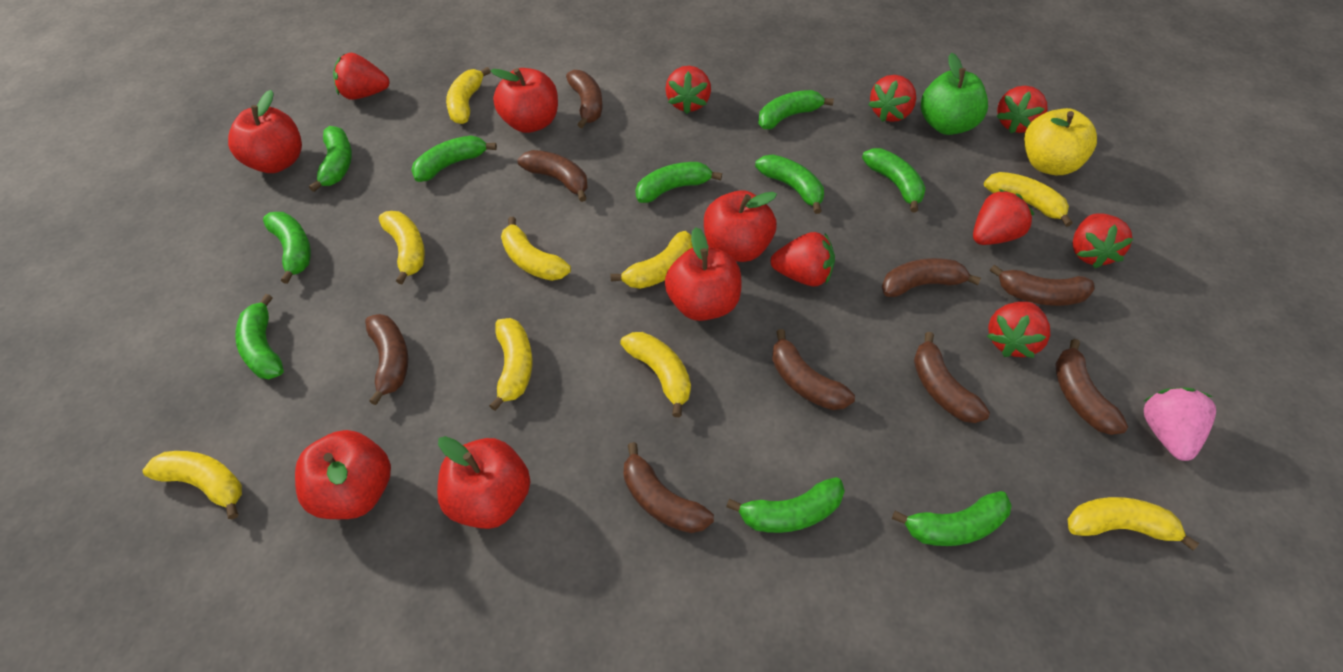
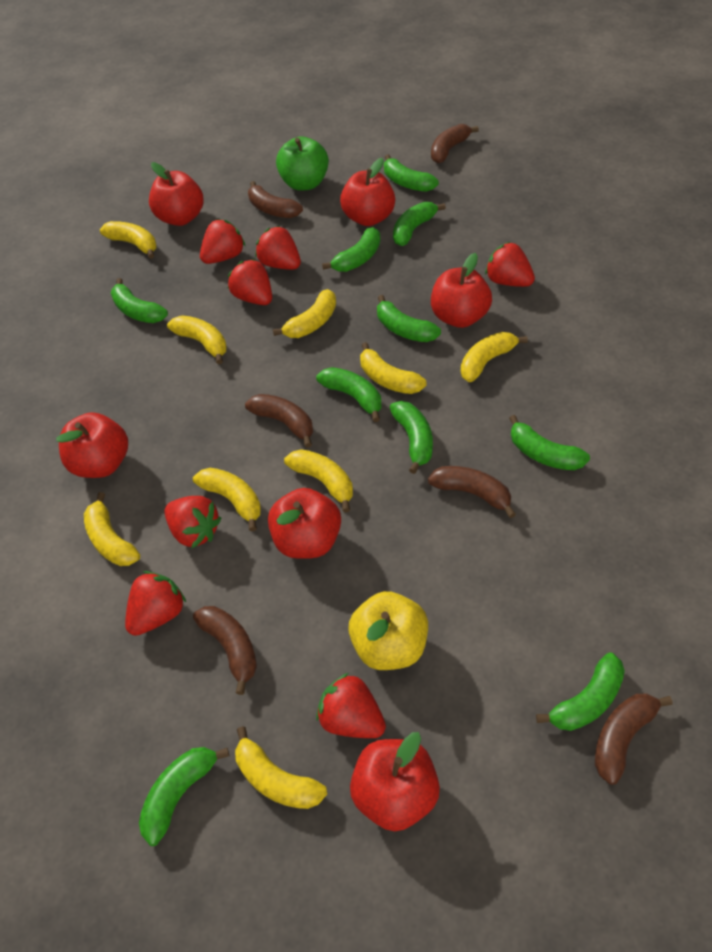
brown banana: 9 -> 6
pink strawberry: 1 -> 0
red strawberry: 8 -> 7

